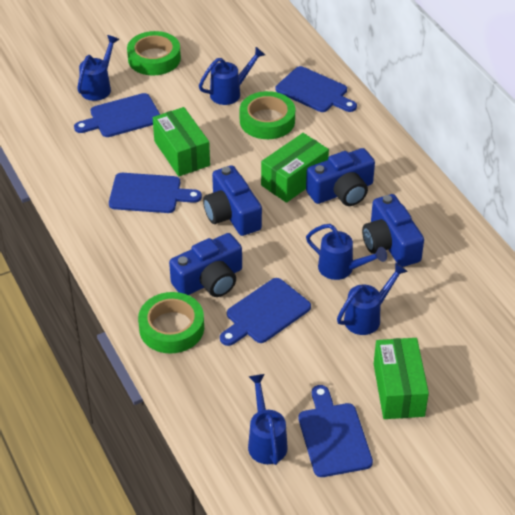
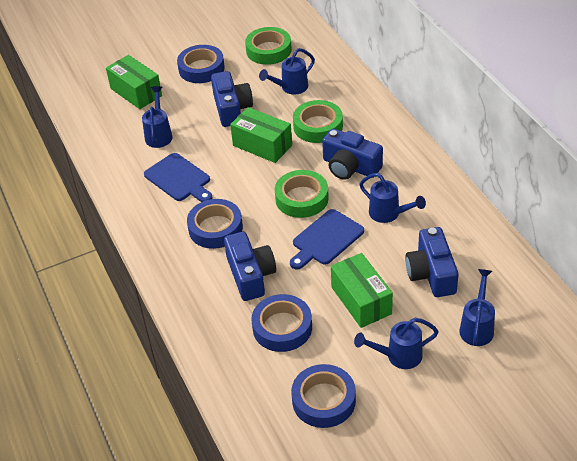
blue cutting board: 5 -> 2
blue tape: 0 -> 4

